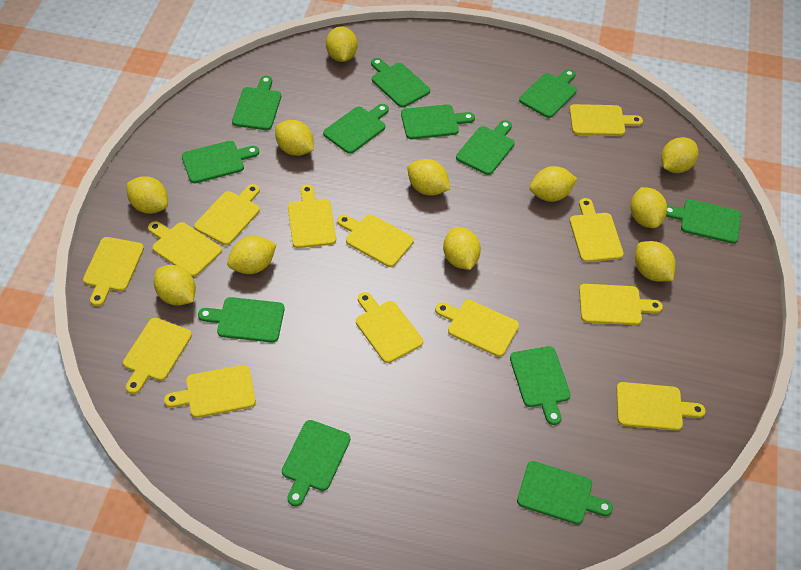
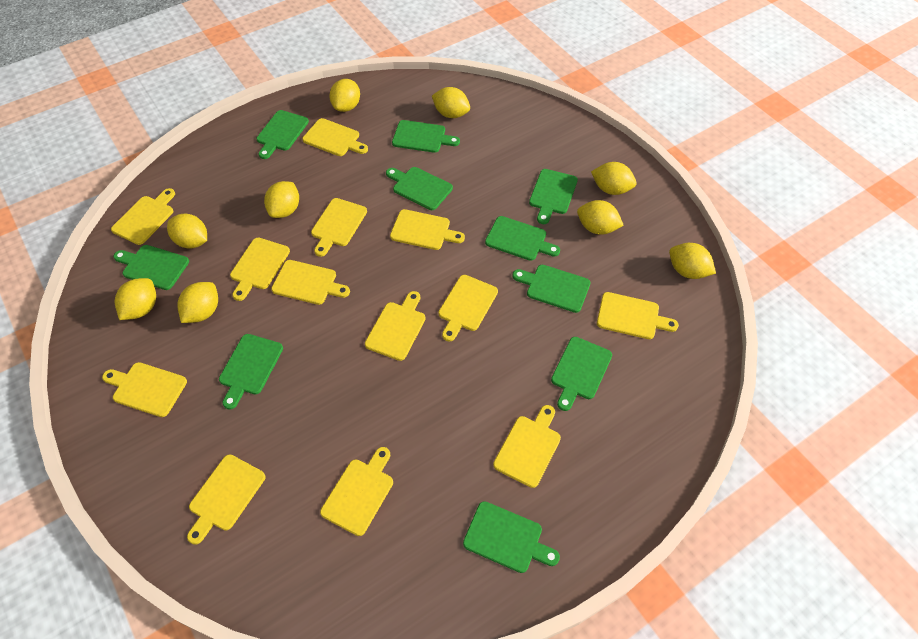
green cutting board: 12 -> 10
yellow lemon: 11 -> 9

